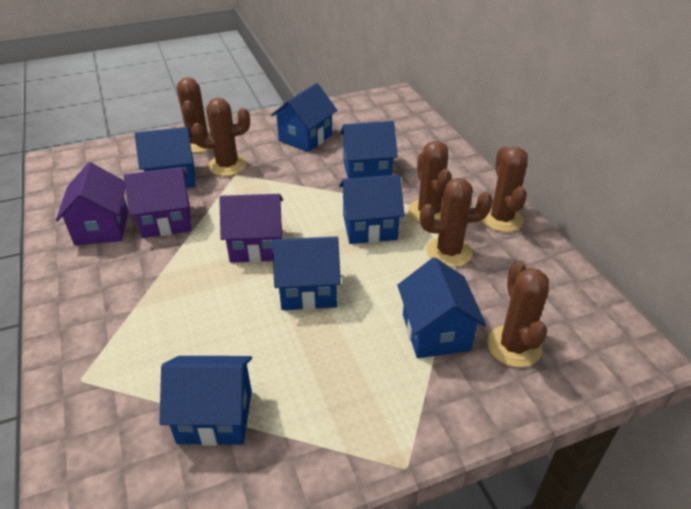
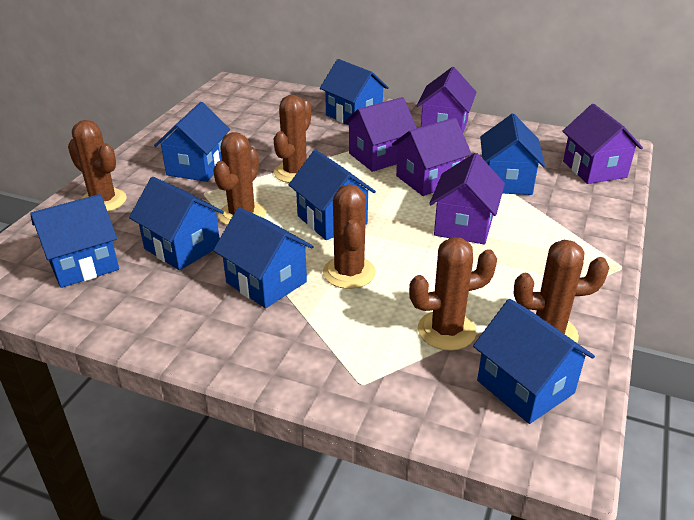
blue house: 7 -> 8
purple house: 3 -> 5

